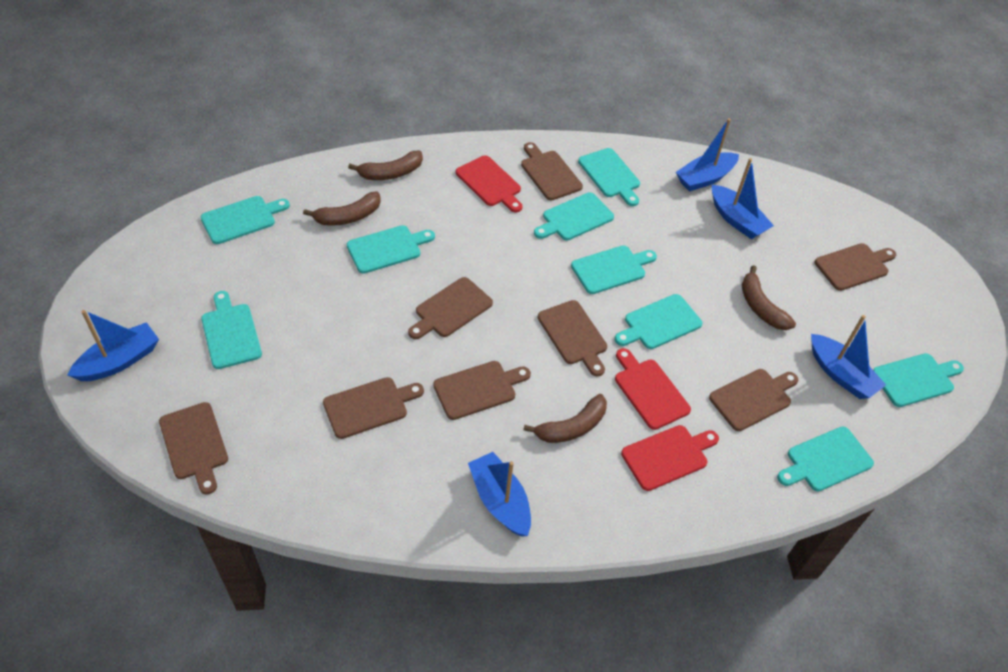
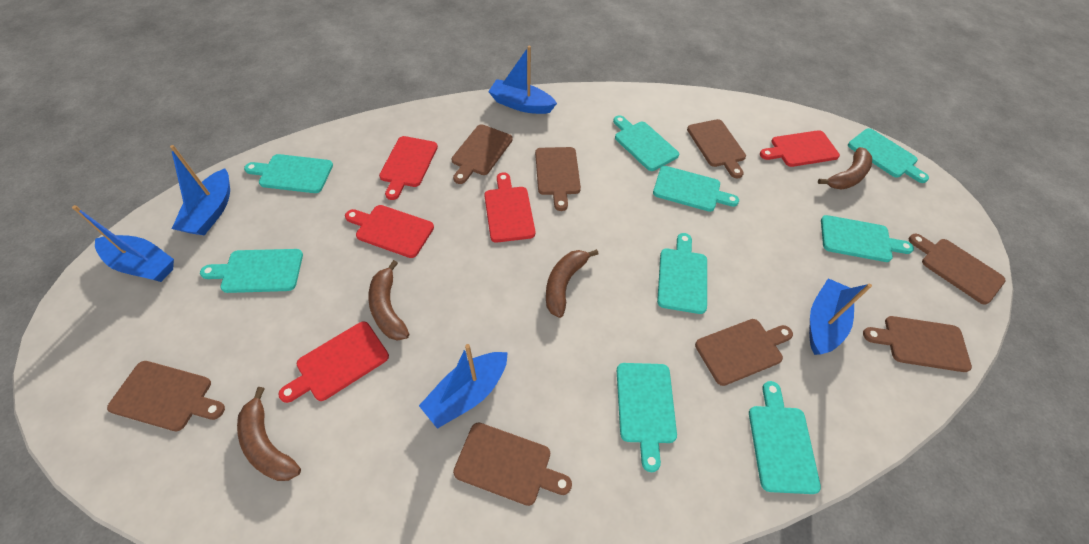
red cutting board: 3 -> 5

